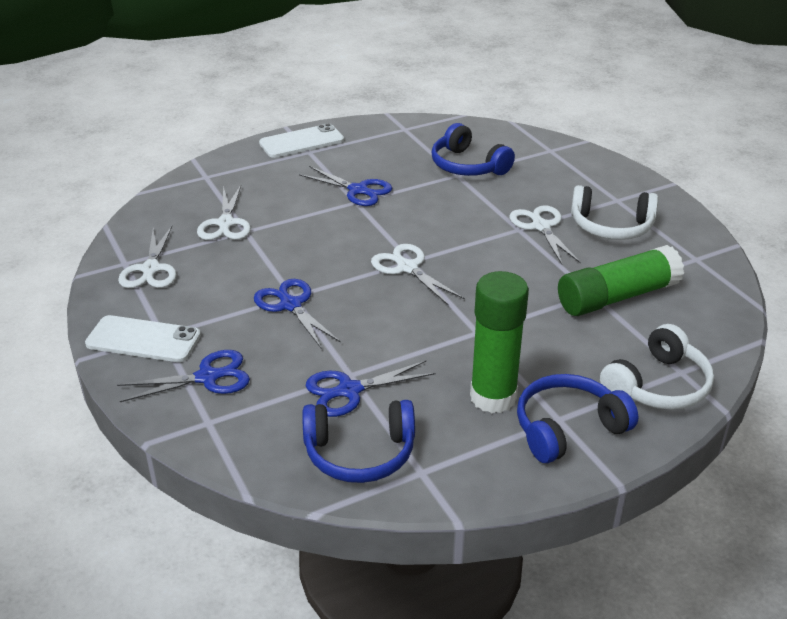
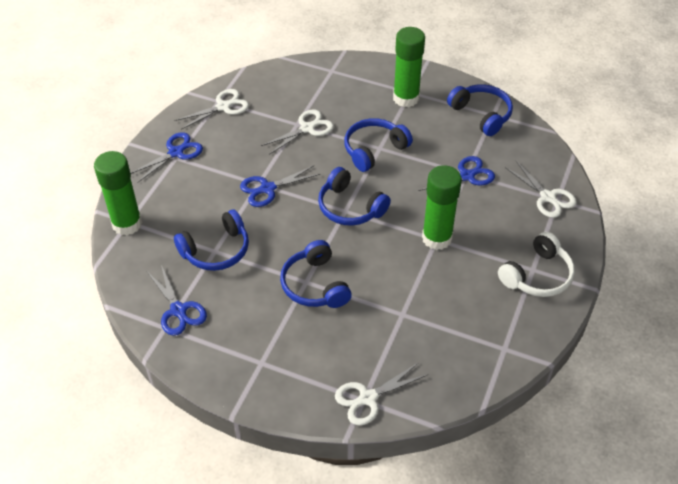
blue headphones: 3 -> 5
green glue stick: 2 -> 3
white headphones: 2 -> 1
white phone: 2 -> 0

